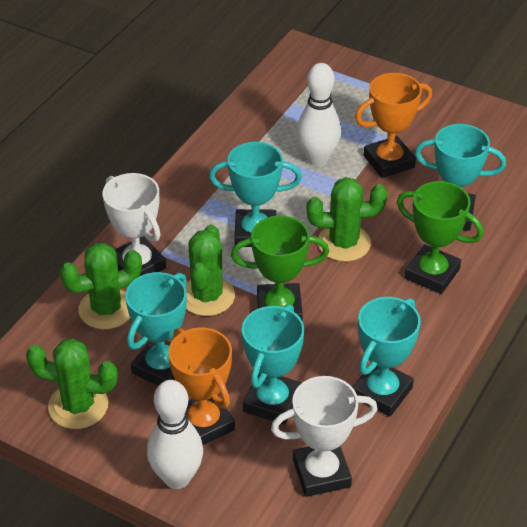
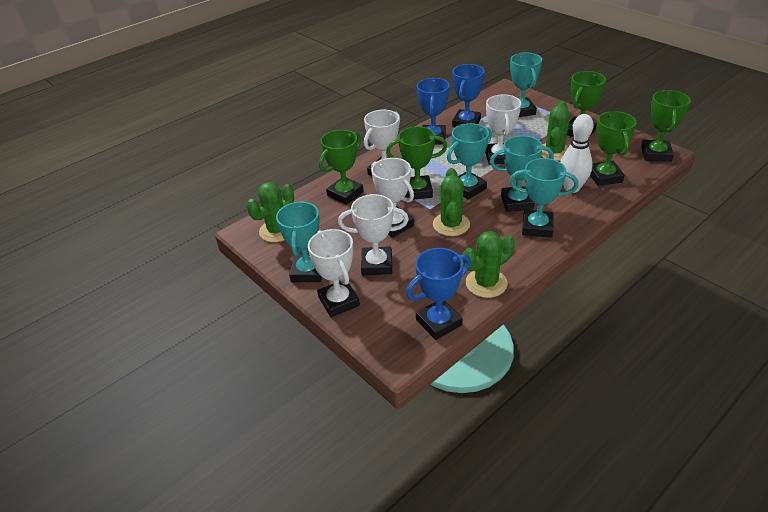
blue trophy: 0 -> 3
green trophy: 2 -> 5
orange trophy: 2 -> 0
white bowling pin: 2 -> 1
white trophy: 2 -> 5

